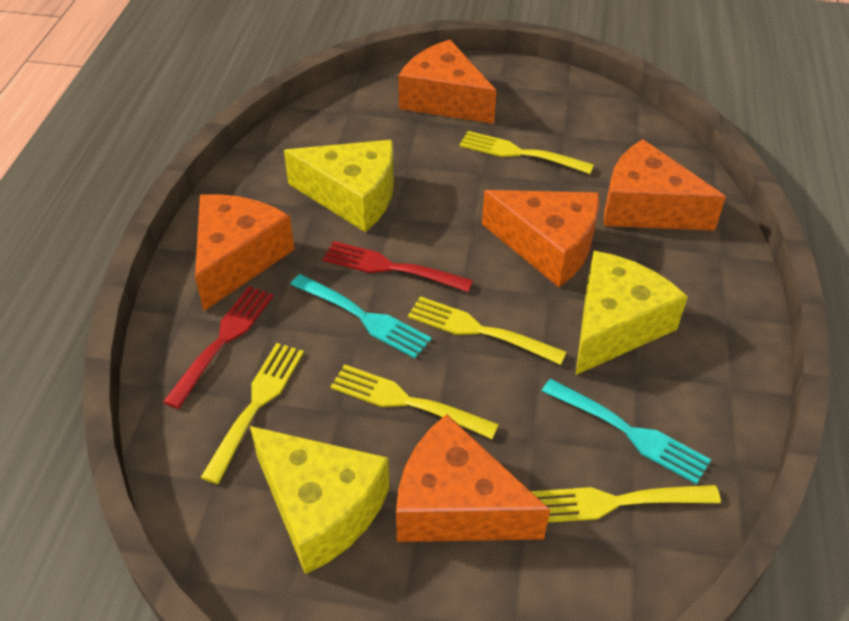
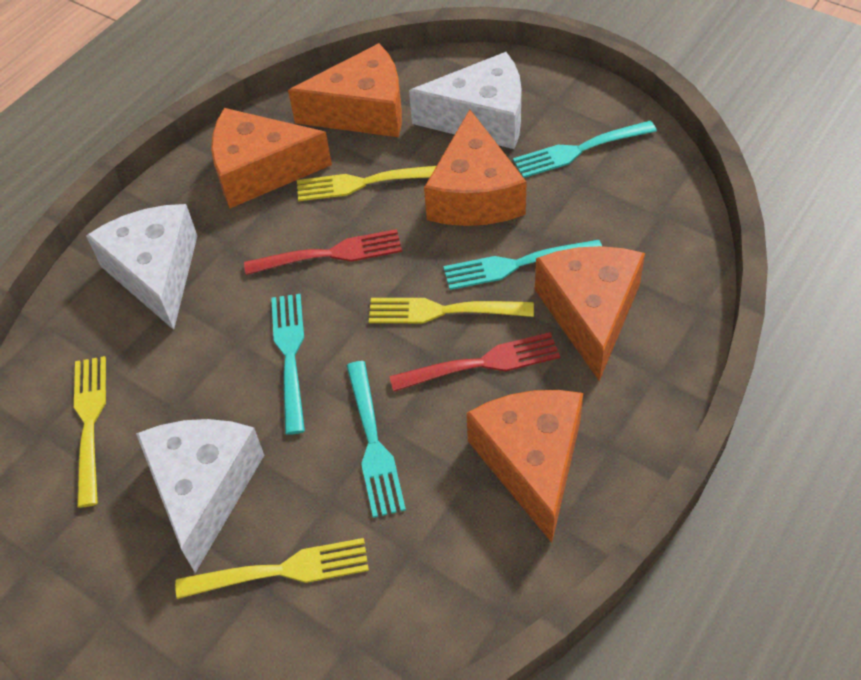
turquoise fork: 2 -> 4
white cheese: 0 -> 3
yellow cheese: 3 -> 0
yellow fork: 5 -> 4

